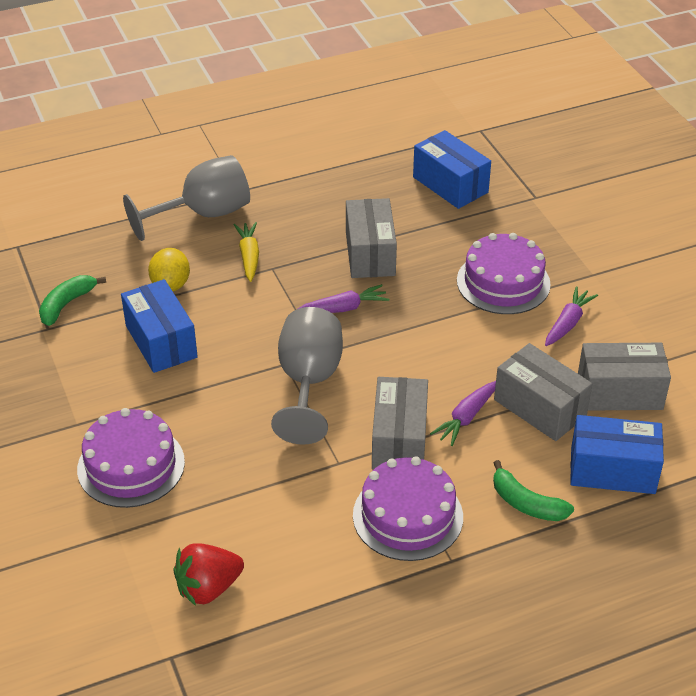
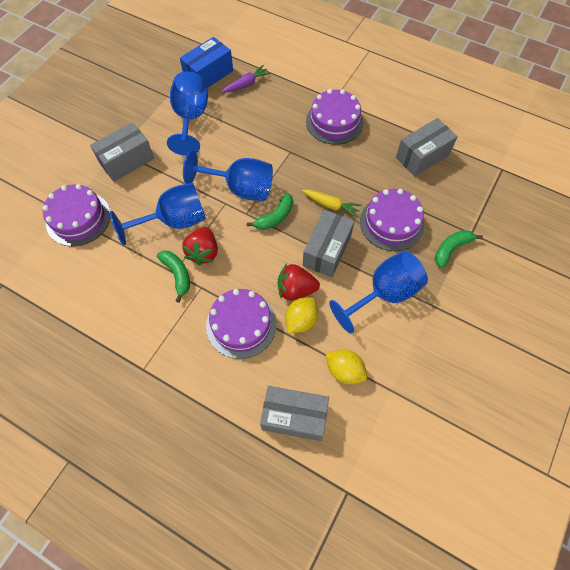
blue box: 3 -> 1
blue goblet: 0 -> 4
green banana: 2 -> 3
grey goblet: 2 -> 0
purple cake: 3 -> 4
purple carrot: 3 -> 1
red strawberry: 1 -> 2
yellow lemon: 1 -> 2

